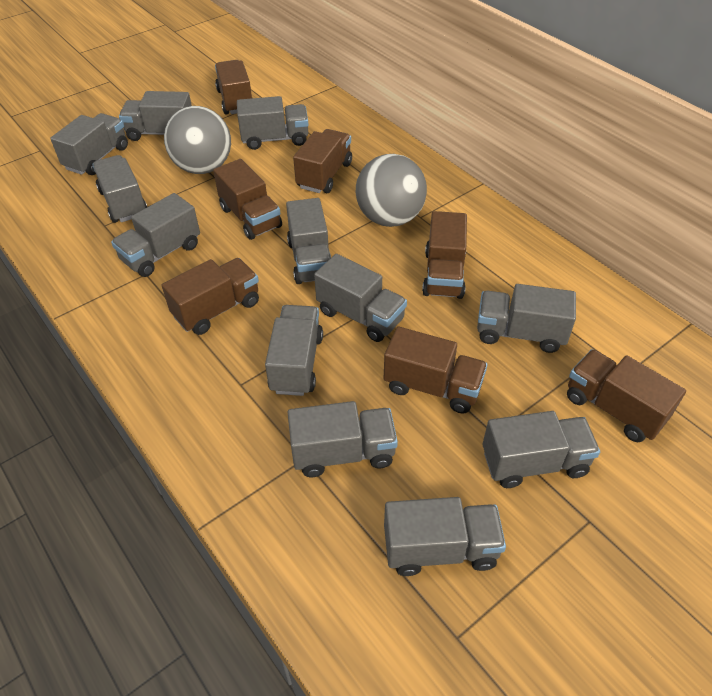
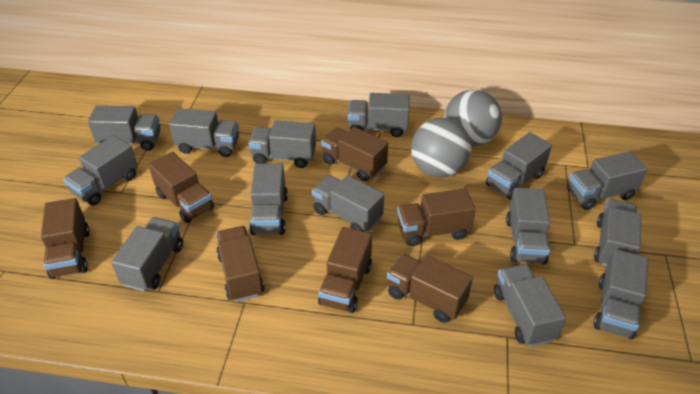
grey truck: 12 -> 14

